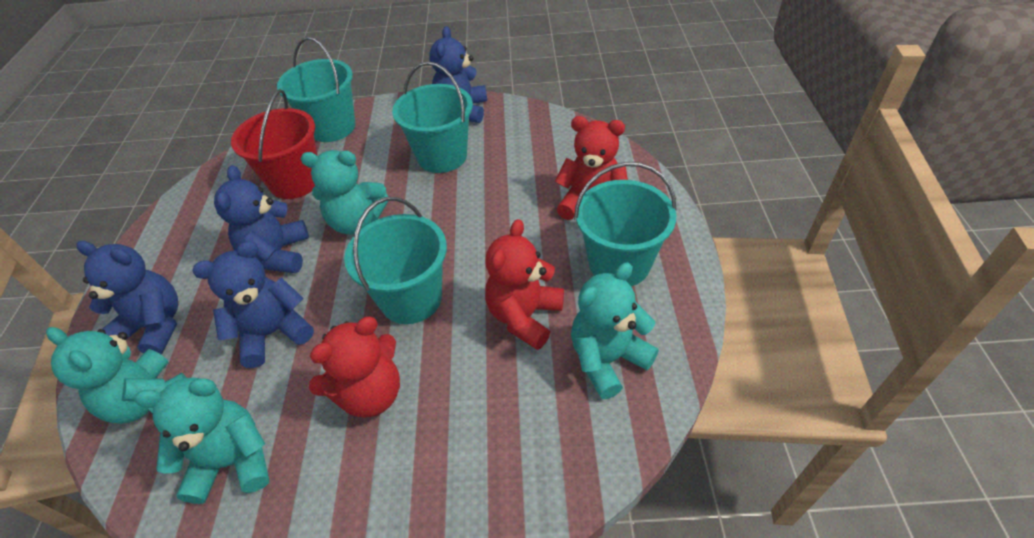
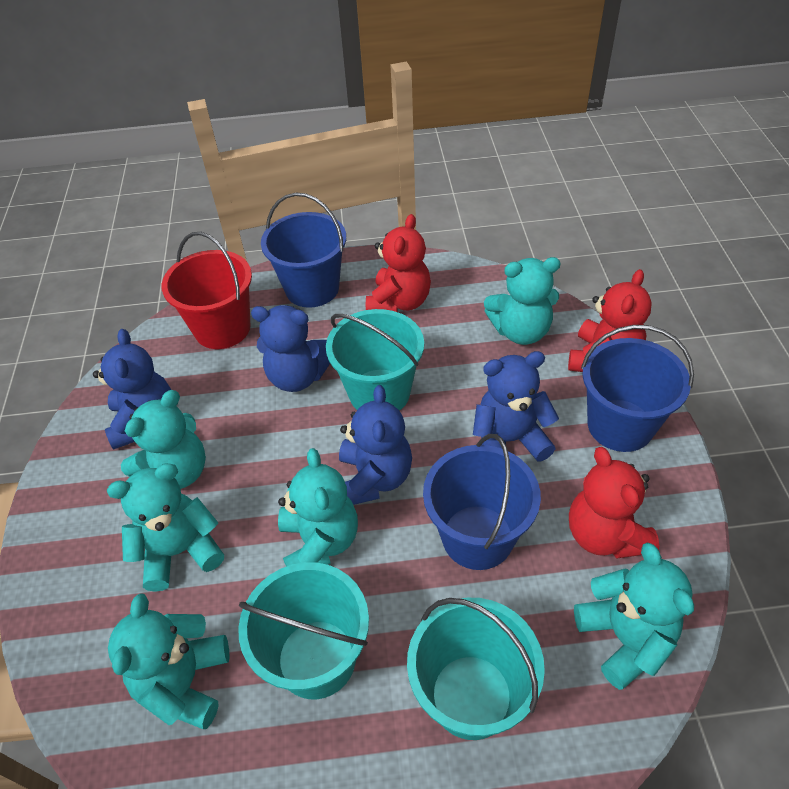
blue bucket: 0 -> 3
turquoise bucket: 4 -> 3
turquoise teddy bear: 4 -> 6

